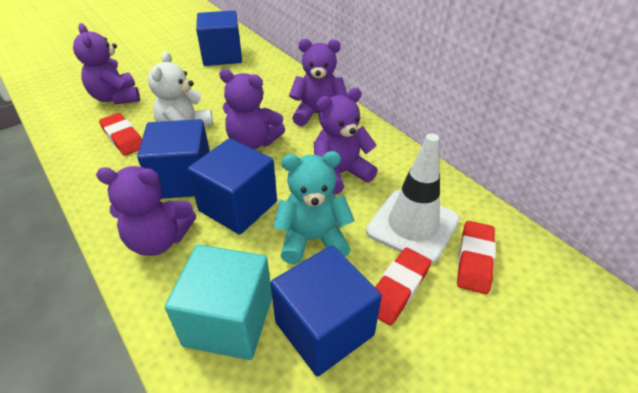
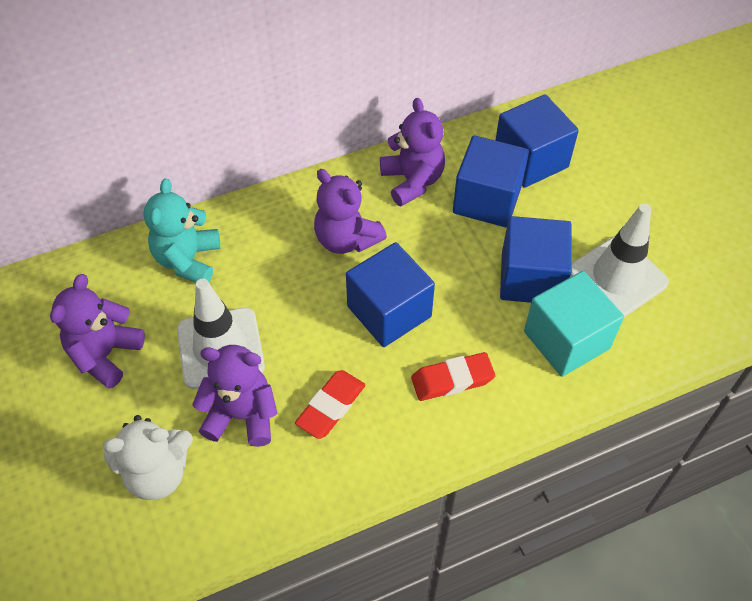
purple teddy bear: 5 -> 4
red eraser: 3 -> 2
white traffic cone: 1 -> 2

